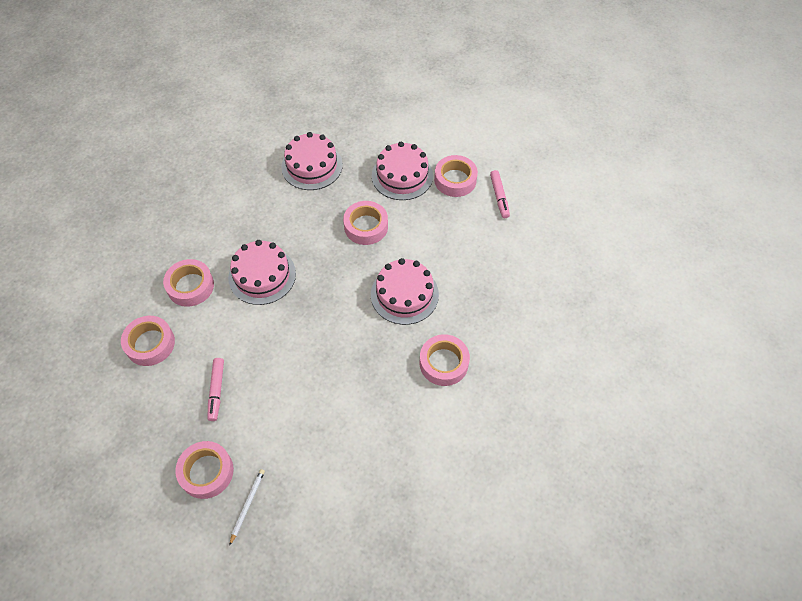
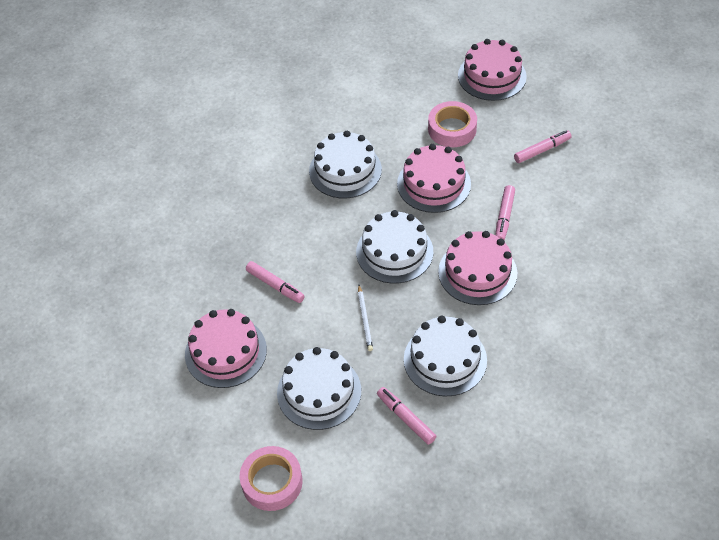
pink marker: 2 -> 4
pink tape: 6 -> 2
white cake: 0 -> 4

